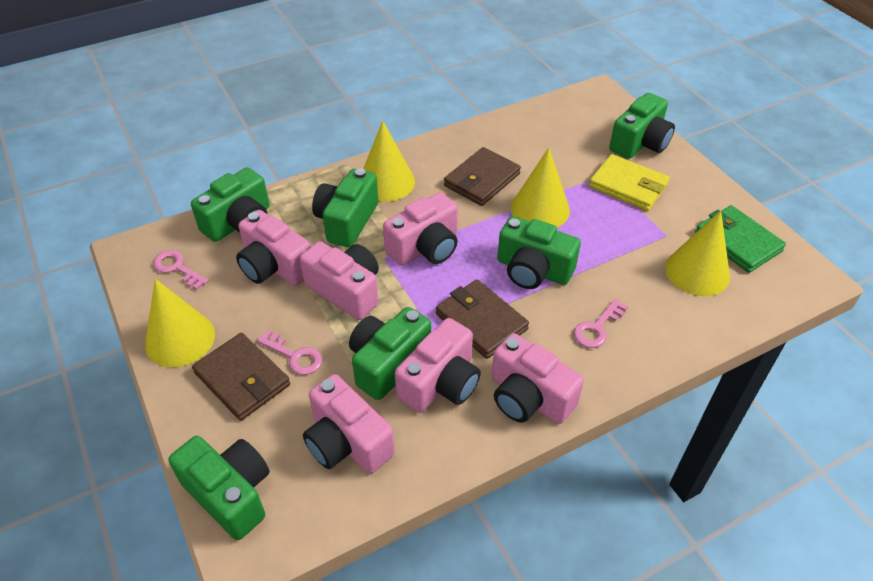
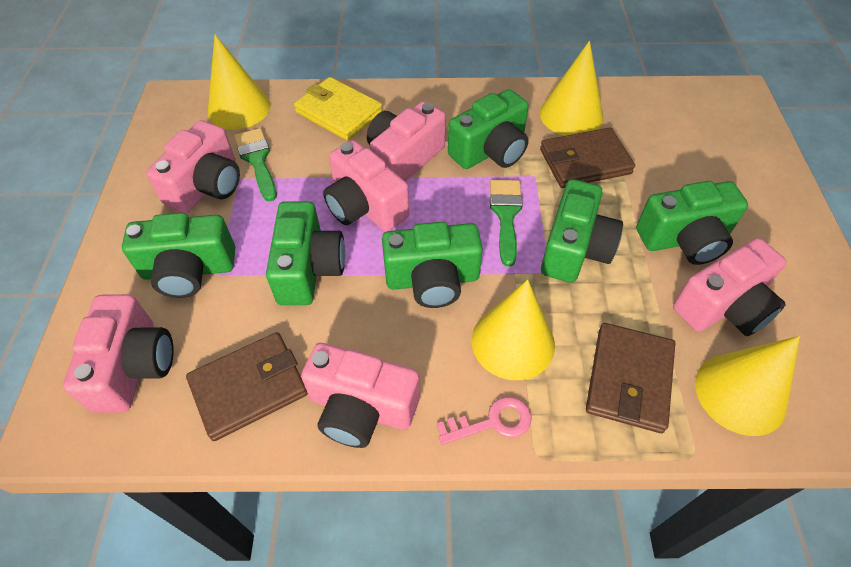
green brush: 0 -> 2
green wallet: 1 -> 0
pink key: 3 -> 1

